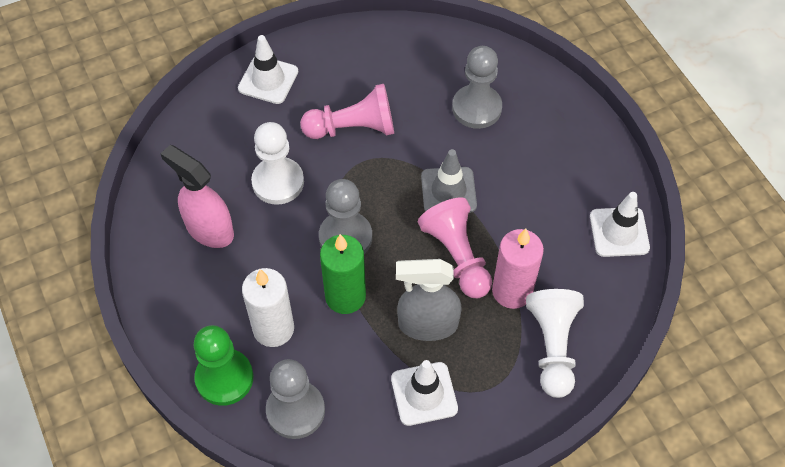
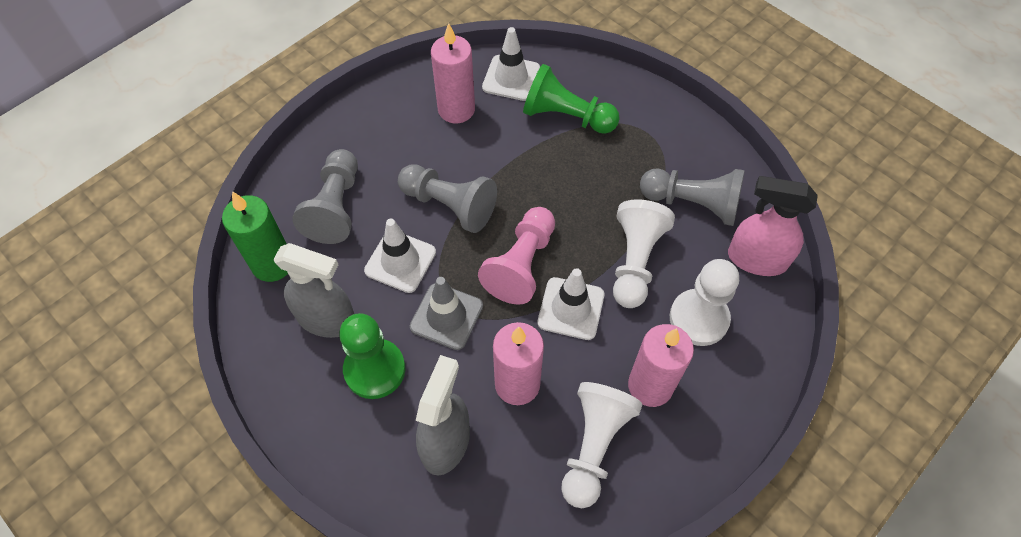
green pawn: 1 -> 2
grey spray bottle: 1 -> 2
pink candle: 1 -> 3
pink pawn: 2 -> 1
white candle: 1 -> 0
white pawn: 2 -> 3

